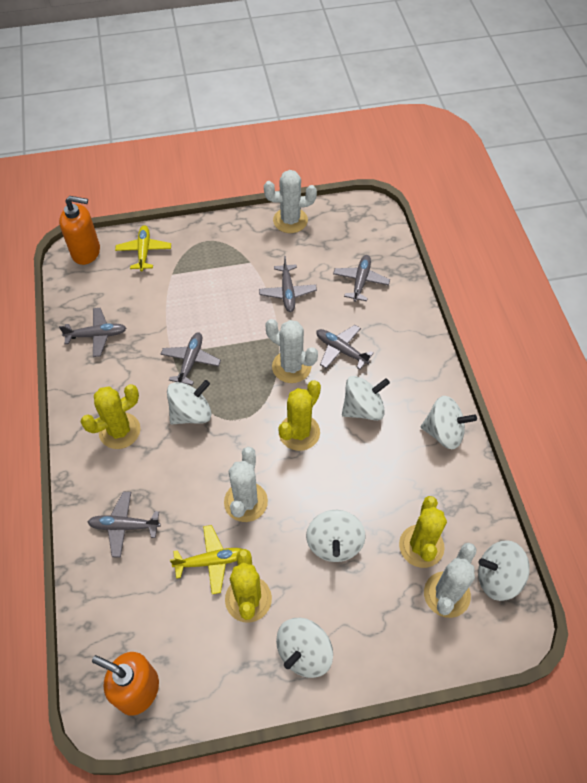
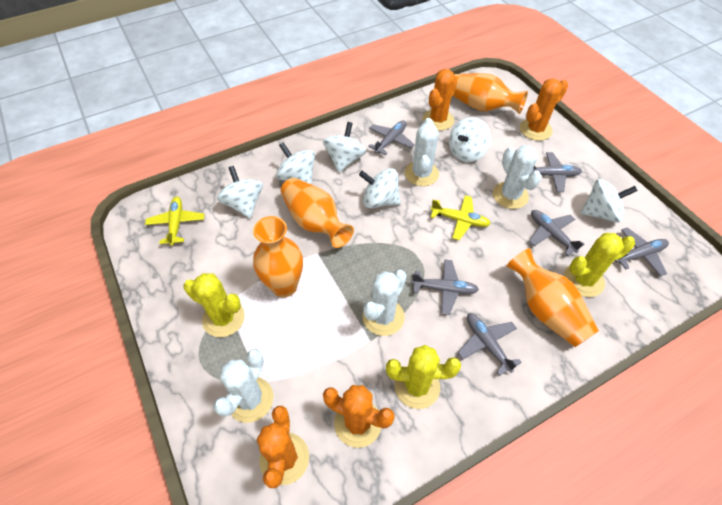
orange cactus: 0 -> 4
orange soap dispenser: 2 -> 0
orange vase: 0 -> 4
yellow cactus: 4 -> 3

